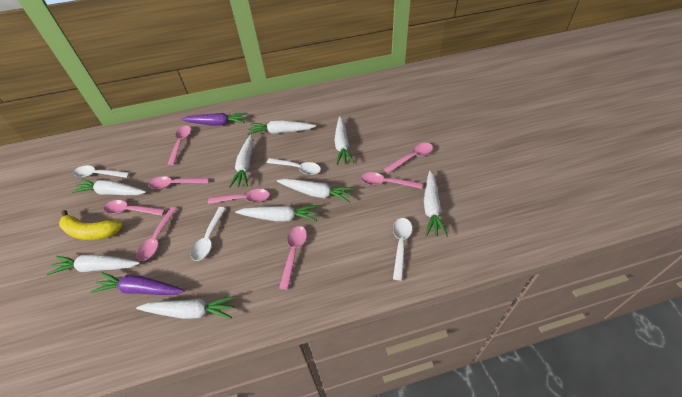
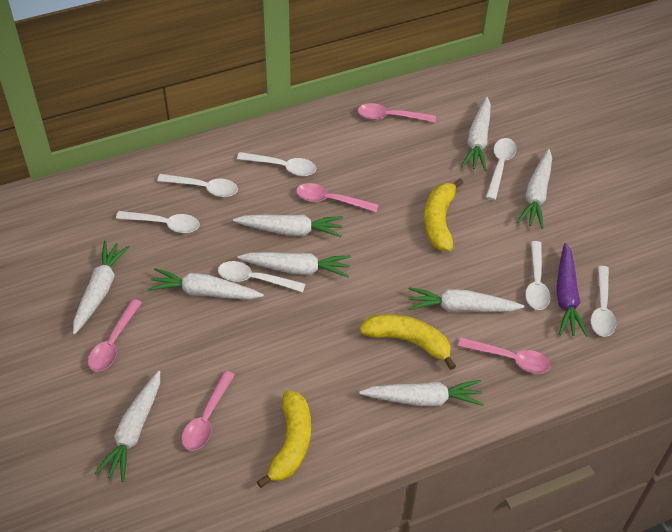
pink spoon: 8 -> 5
purple carrot: 2 -> 1
white spoon: 4 -> 7
yellow banana: 1 -> 3

